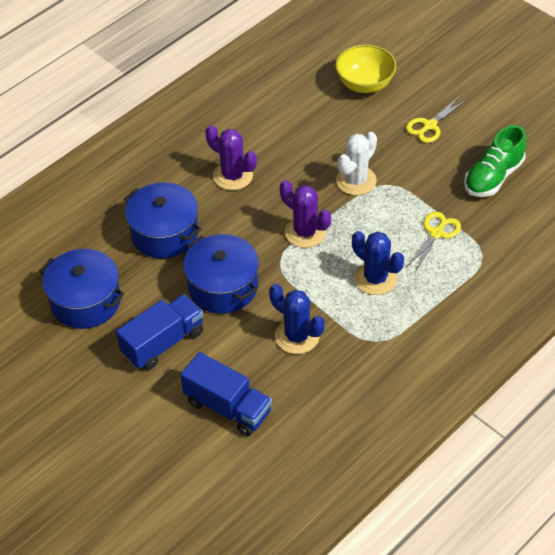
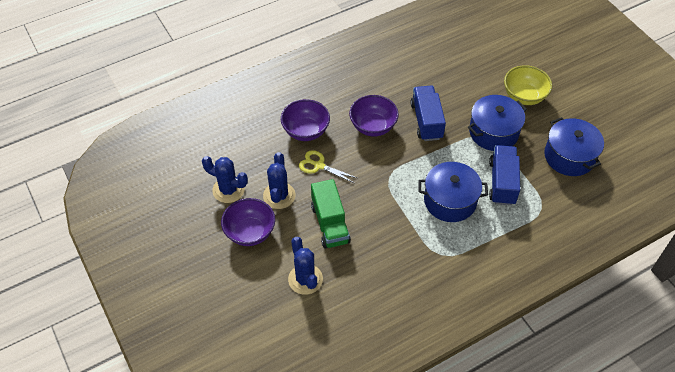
blue cactus: 2 -> 3
green shoe: 1 -> 0
green truck: 0 -> 1
purple bowl: 0 -> 3
purple cactus: 2 -> 0
white cactus: 1 -> 0
yellow scissors: 2 -> 1

